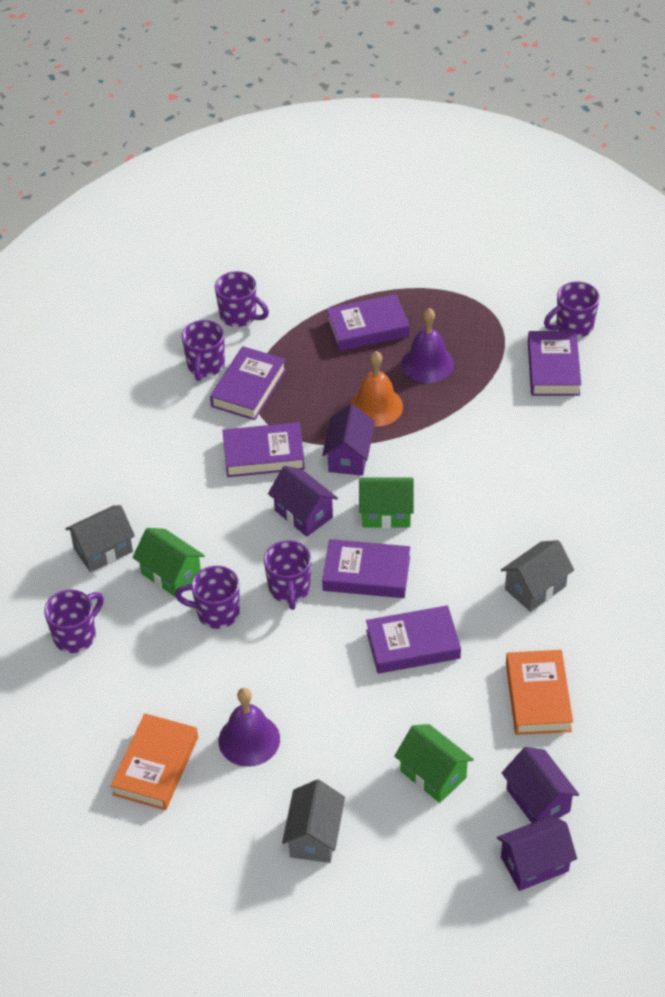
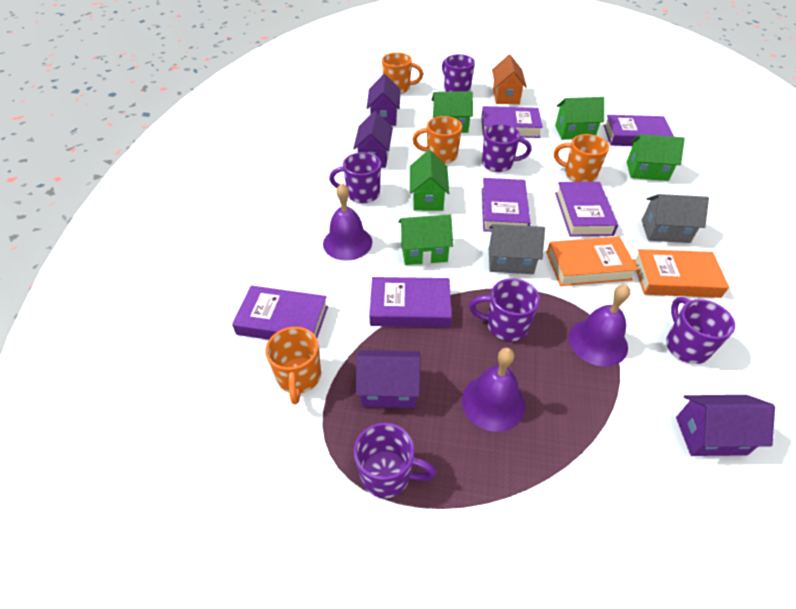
green house: 3 -> 5
grey house: 3 -> 2
orange bell: 1 -> 0
orange house: 0 -> 1
orange mug: 0 -> 4
purple bell: 2 -> 3

